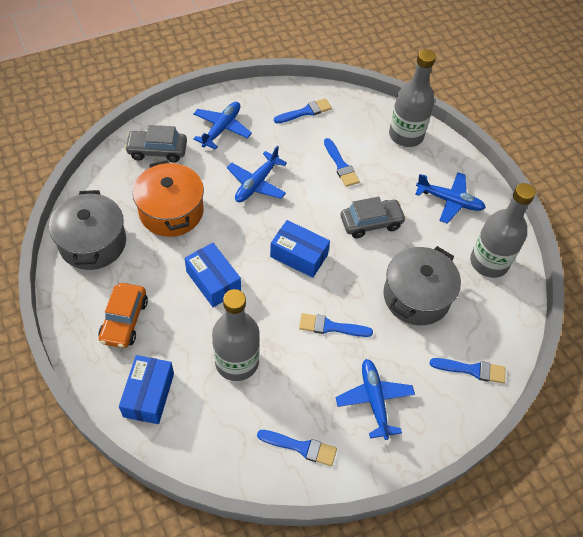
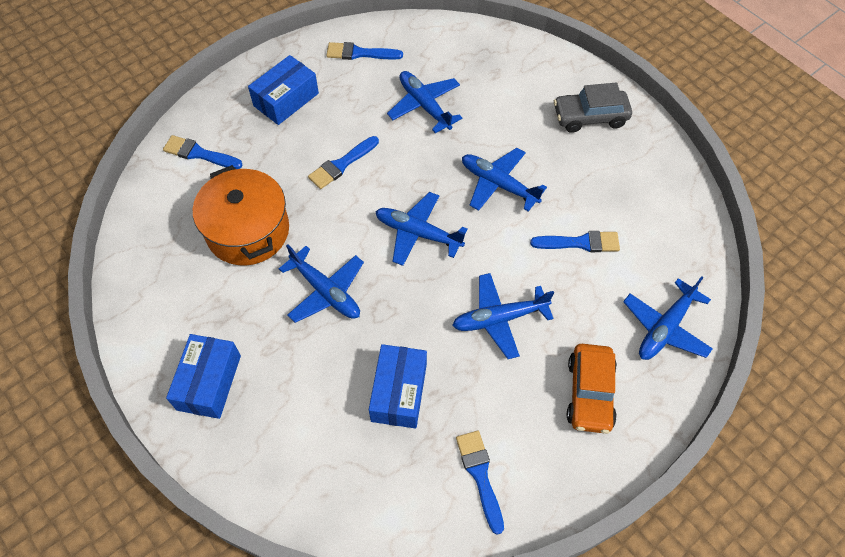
blue plane: 4 -> 6
grey bottle: 3 -> 0
grey car: 2 -> 1
grey pot: 2 -> 0

